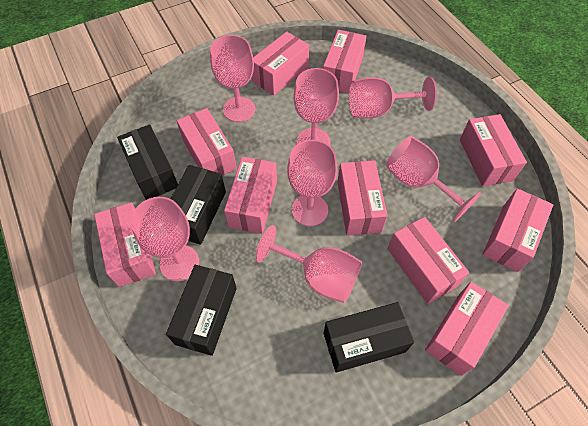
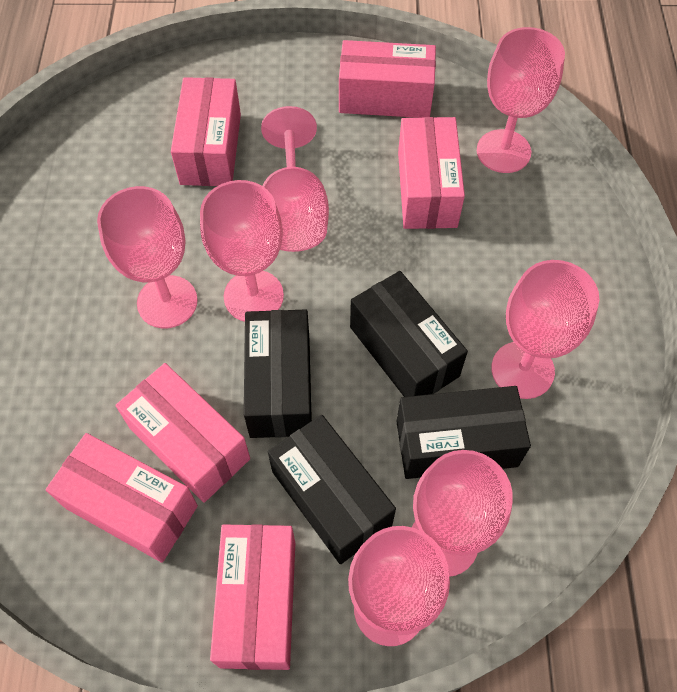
pink box: 10 -> 6

